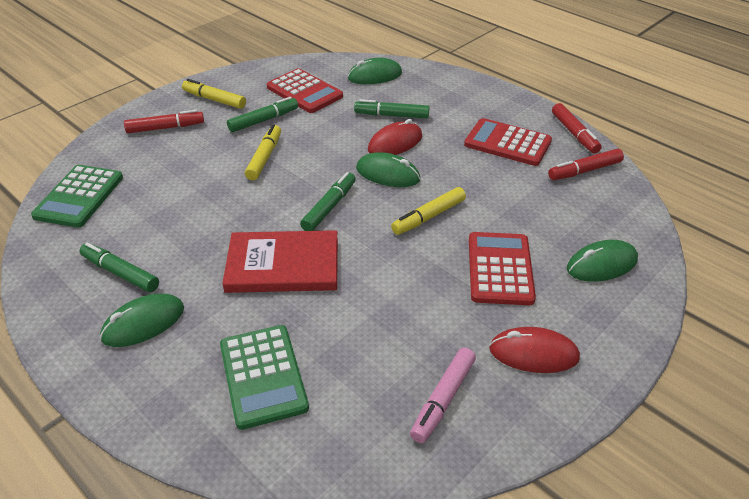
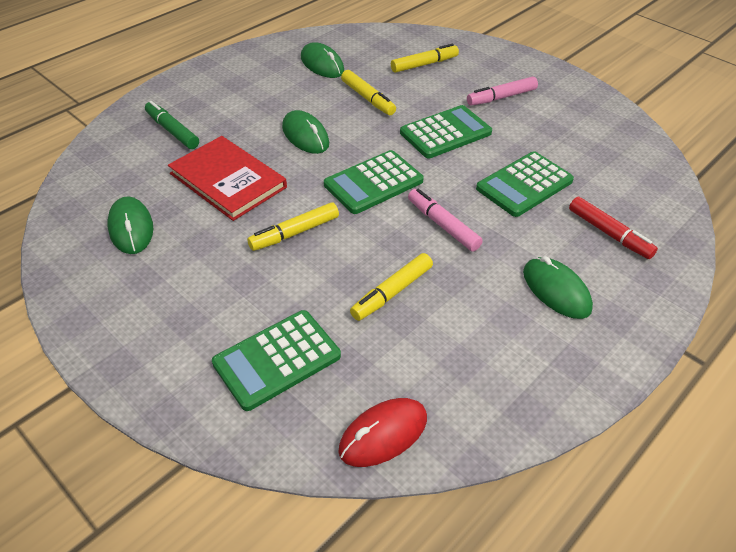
green calculator: 2 -> 4
green marker: 4 -> 1
pink marker: 1 -> 2
red calculator: 3 -> 0
red marker: 3 -> 1
red mouse: 2 -> 1
yellow marker: 3 -> 4

